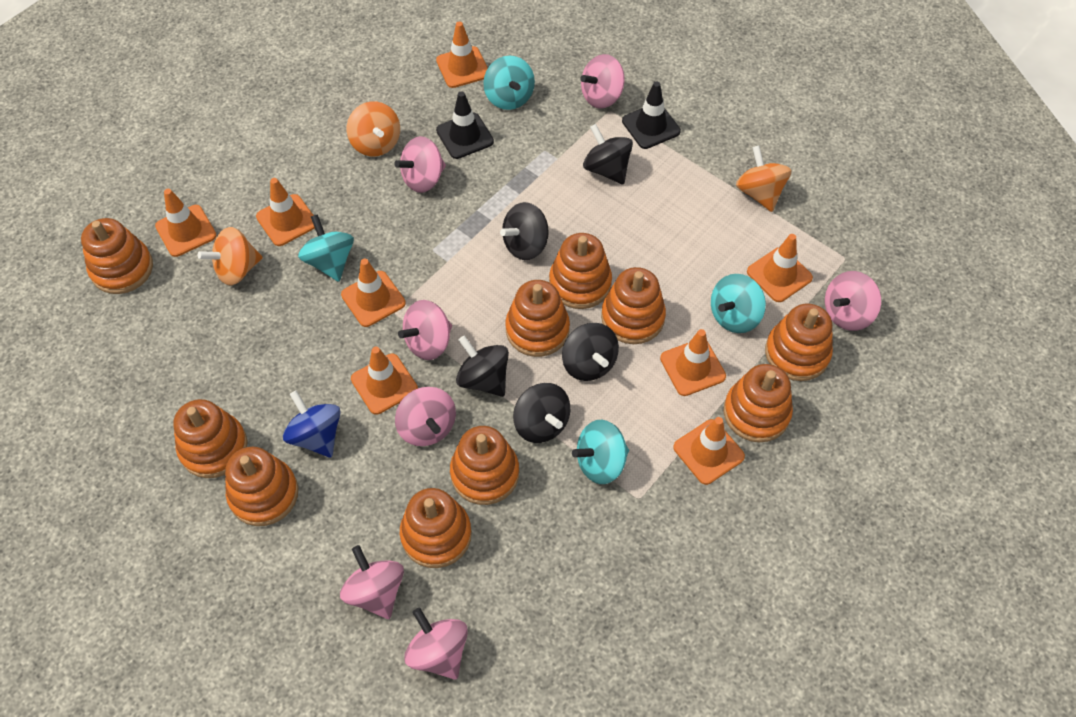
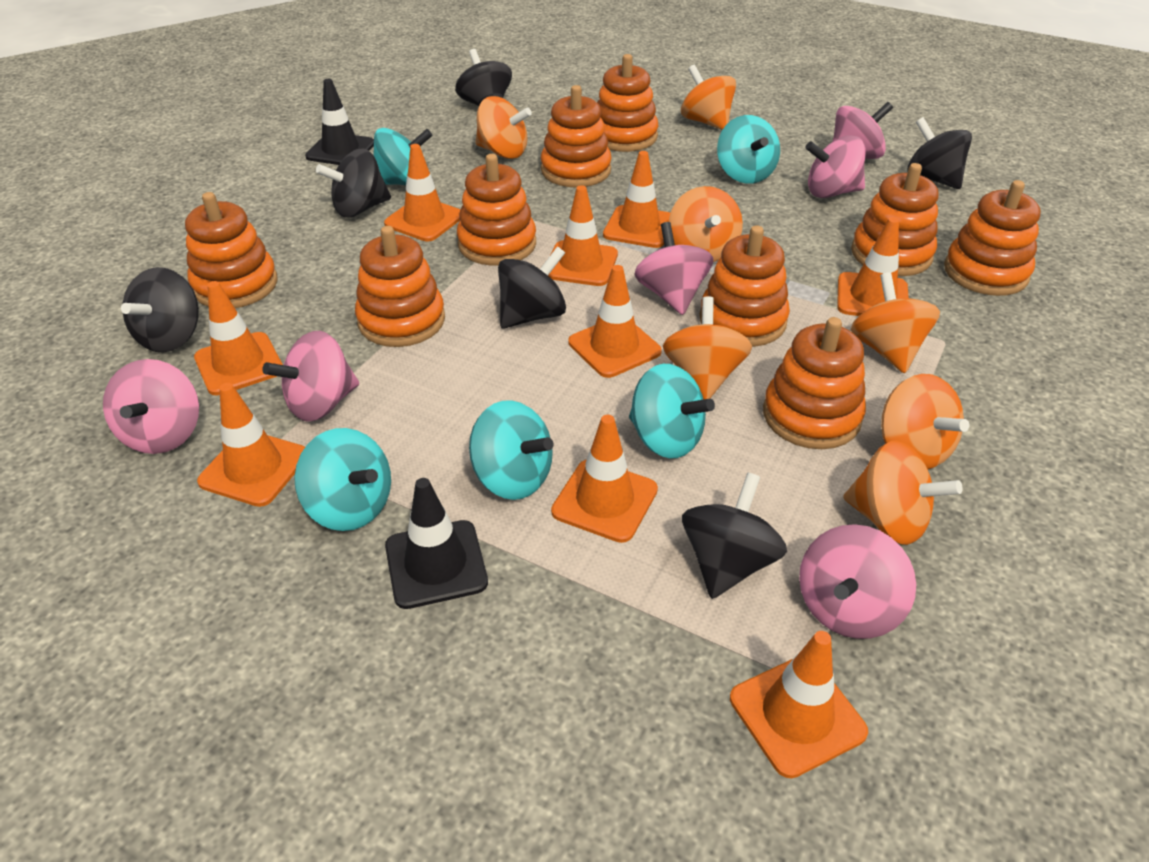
black spinning top: 5 -> 6
blue spinning top: 1 -> 0
orange spinning top: 3 -> 7
orange stacking toy: 10 -> 9
orange traffic cone: 8 -> 9
pink spinning top: 7 -> 6
turquoise spinning top: 4 -> 5

